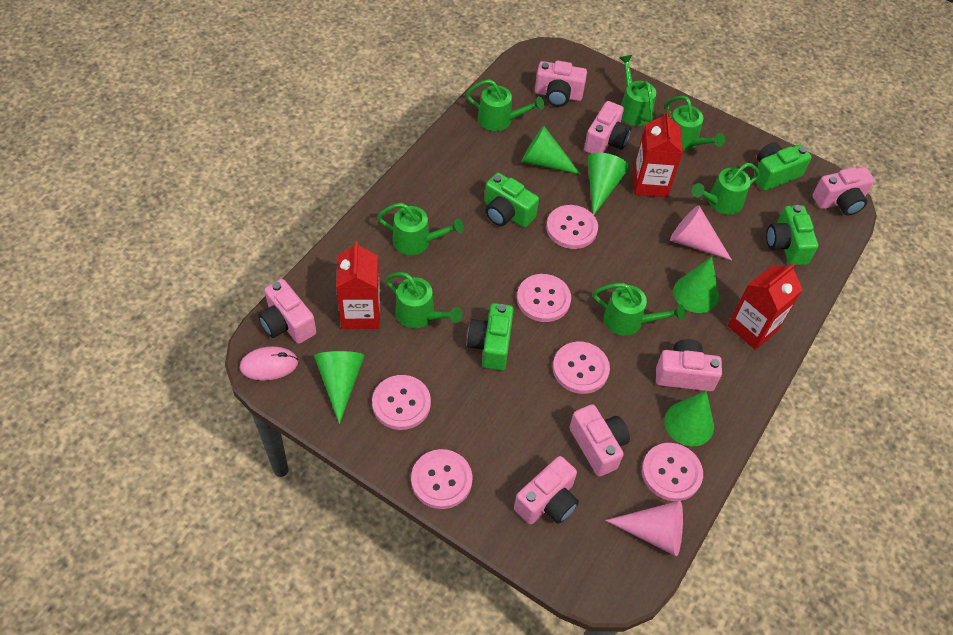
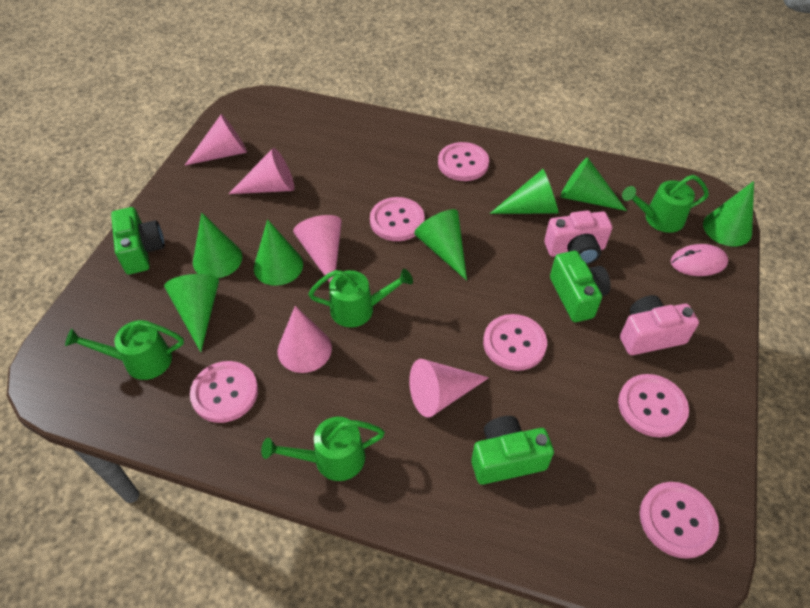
green camera: 4 -> 3
green cone: 5 -> 7
green watering can: 7 -> 4
pink camera: 7 -> 2
pink cone: 2 -> 5
red carton: 3 -> 0

